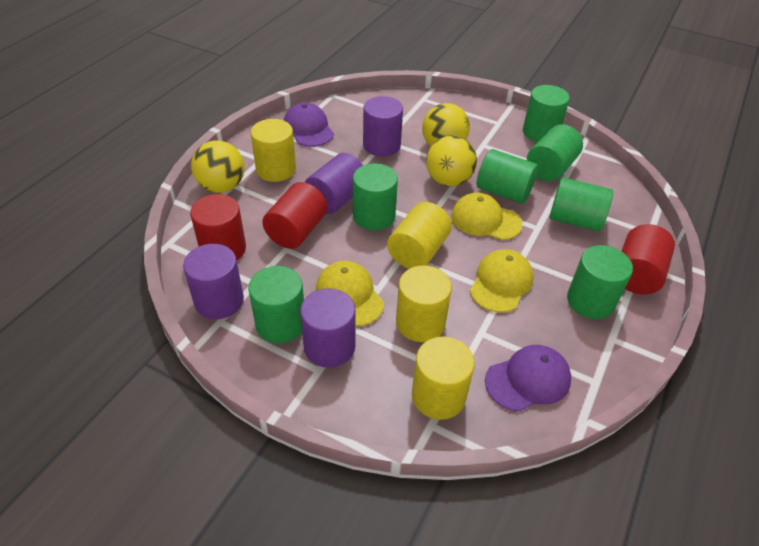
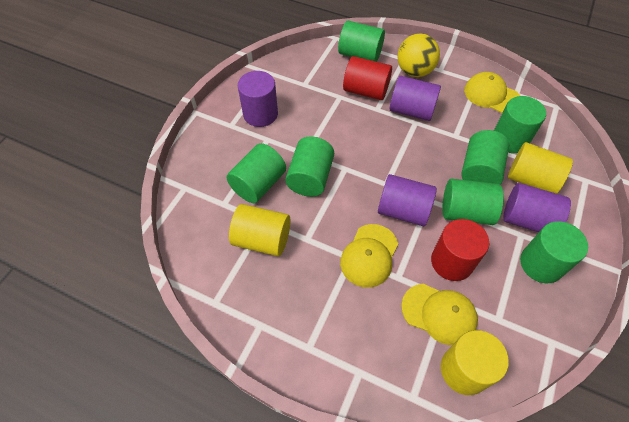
purple cap: 2 -> 0
red cylinder: 3 -> 2
yellow ball: 3 -> 1
yellow cylinder: 4 -> 3

